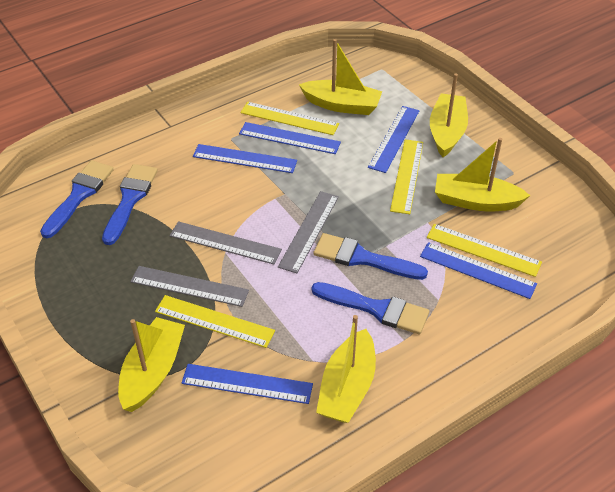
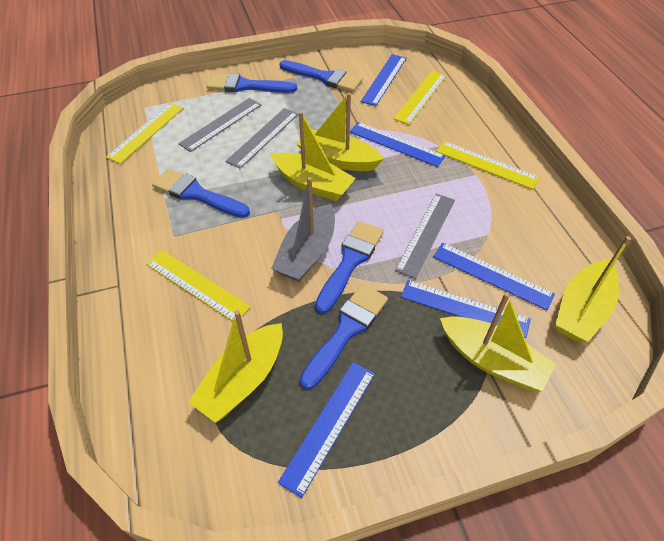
blue brush: 4 -> 5
grey boat: 0 -> 1

